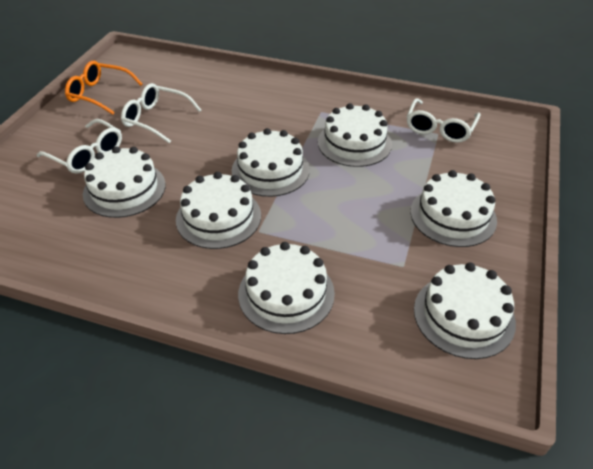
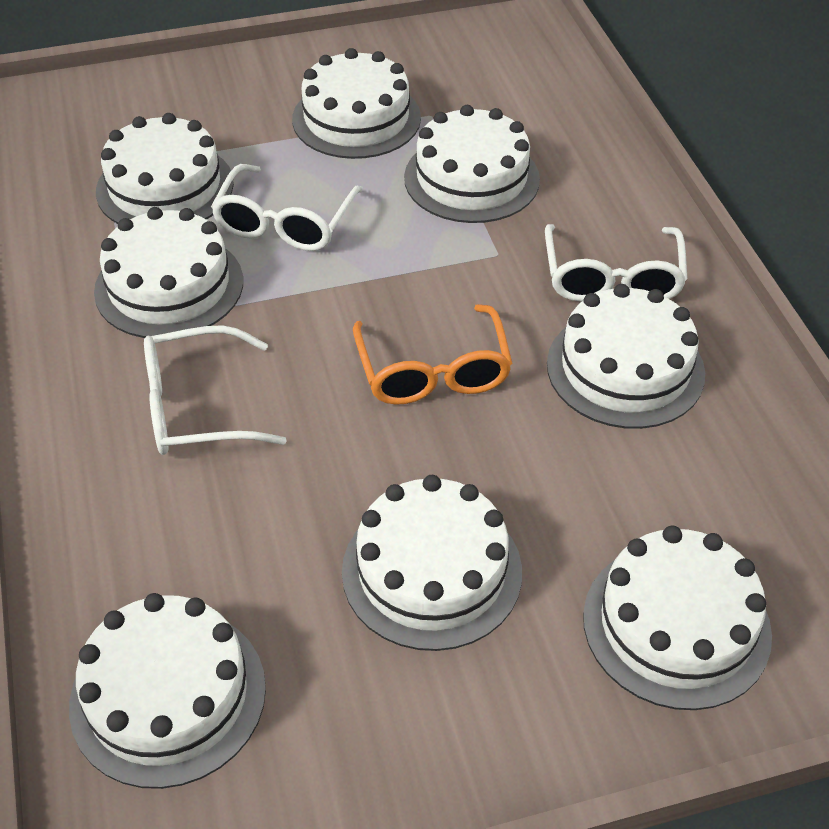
white cake: 7 -> 8

